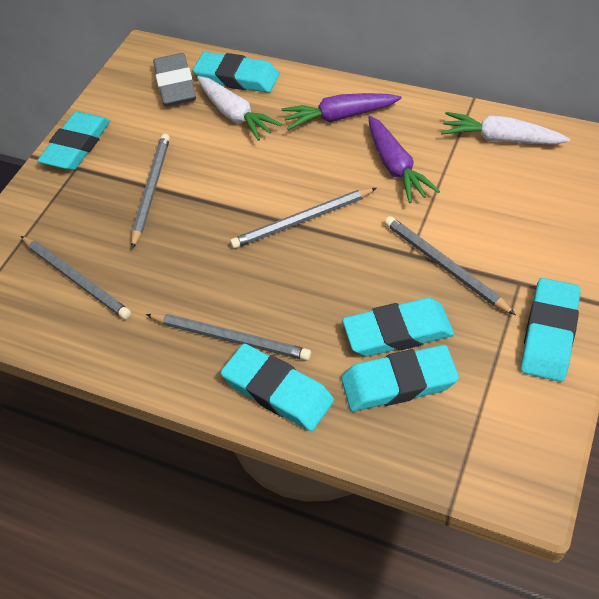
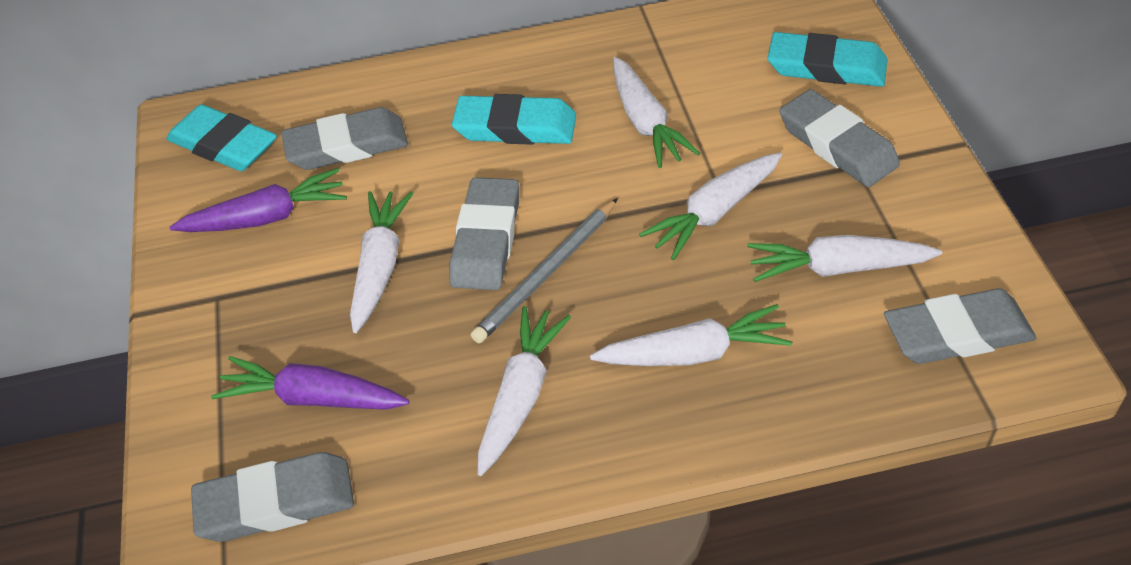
grey eraser: 1 -> 5
grey pencil: 5 -> 1
turquoise eraser: 6 -> 3
white carrot: 2 -> 6

